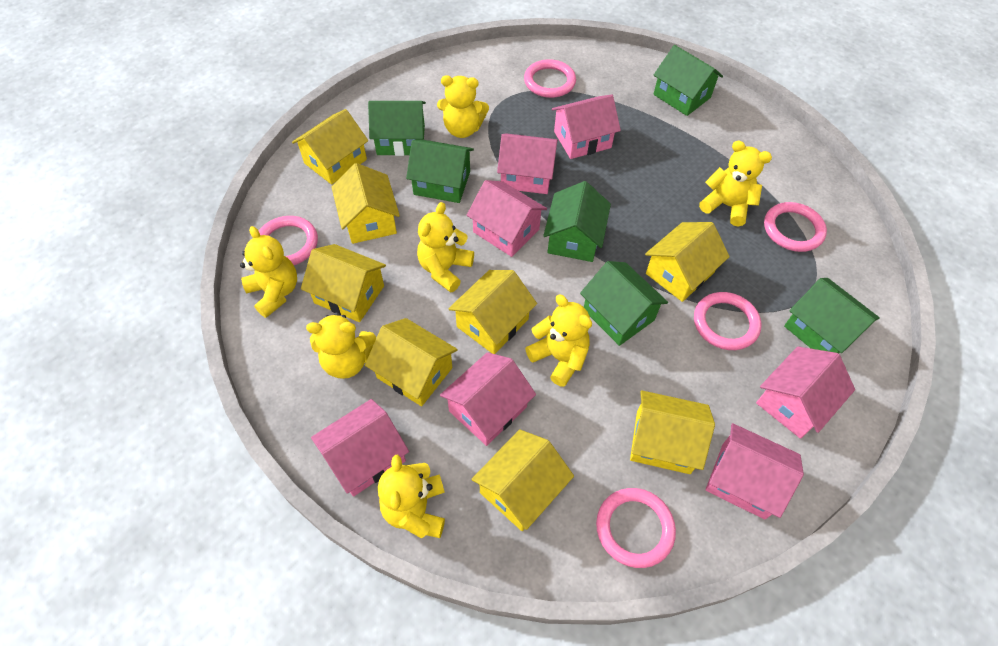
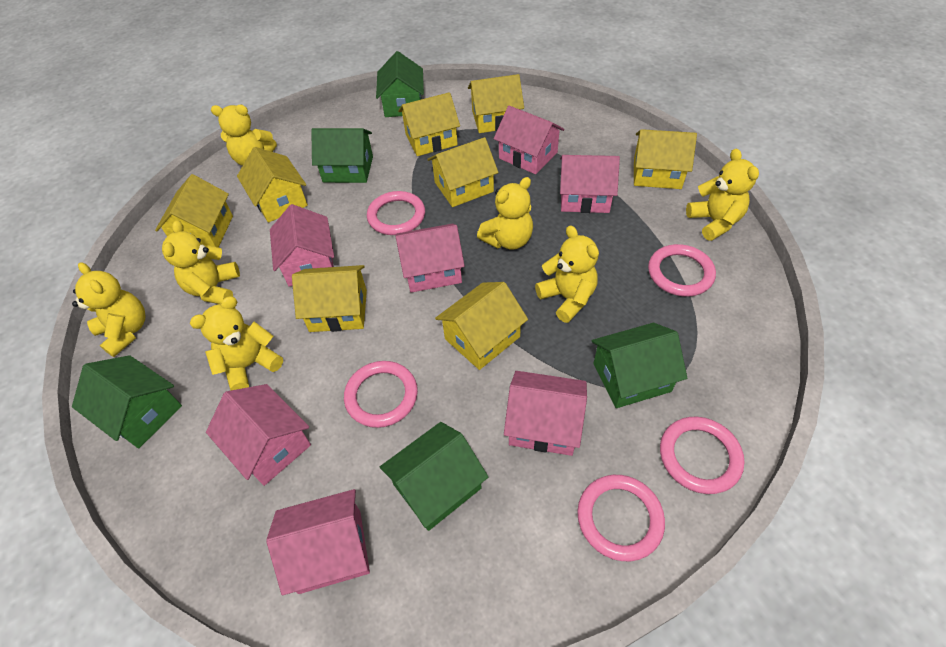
green house: 6 -> 5

